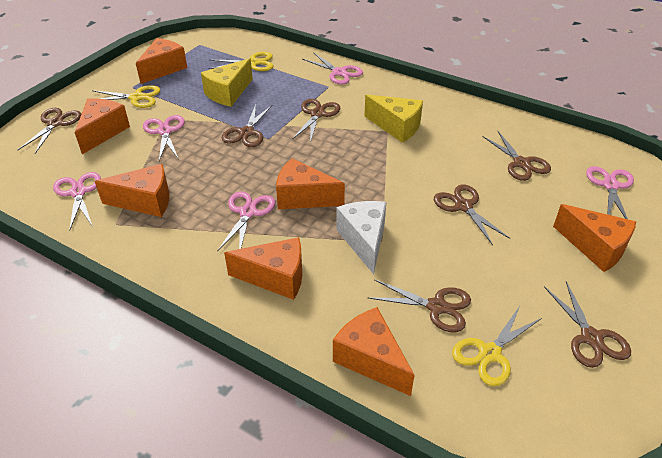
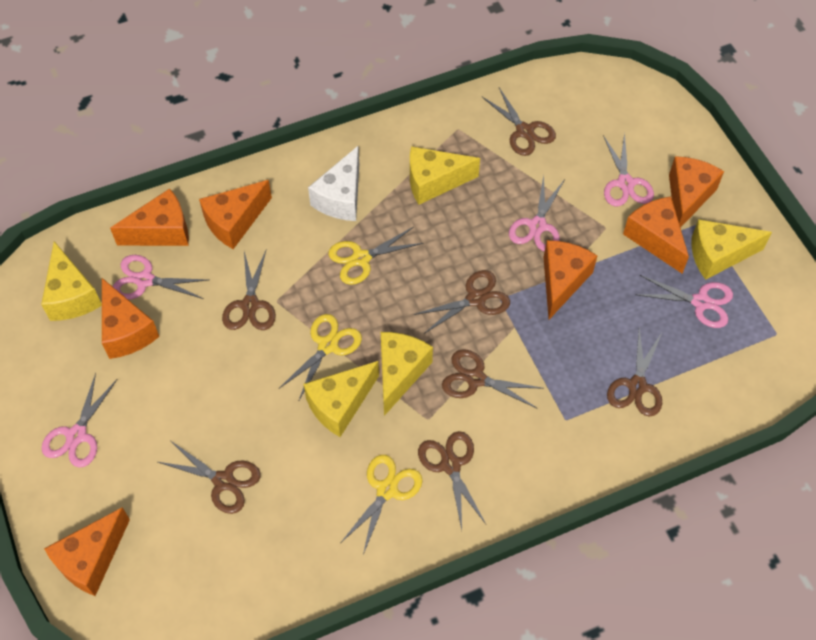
yellow cheese: 2 -> 5

